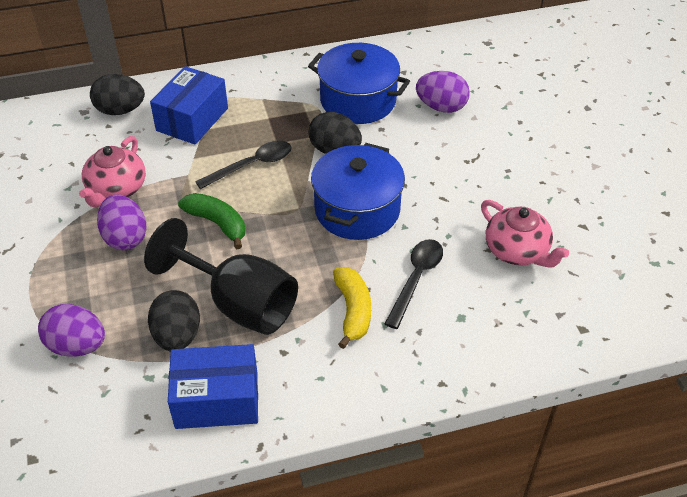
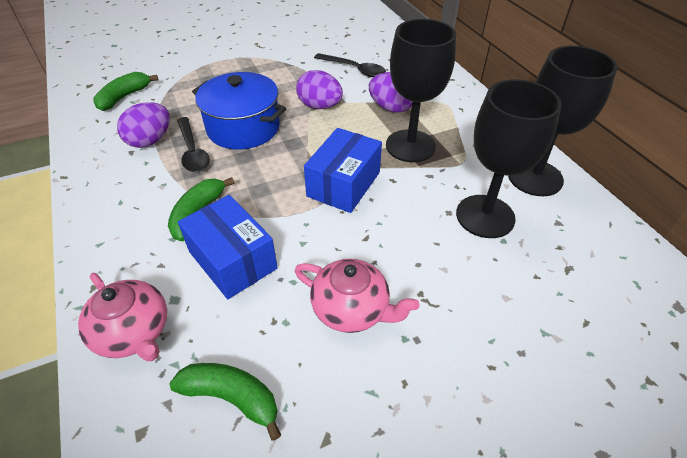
black egg: 3 -> 0
black goblet: 1 -> 3
blue pot: 2 -> 1
green banana: 1 -> 3
yellow banana: 1 -> 0

